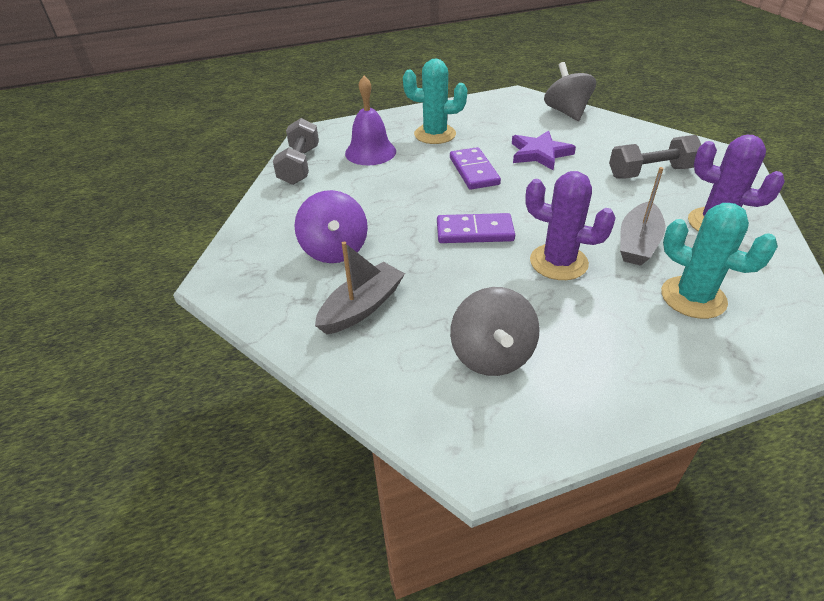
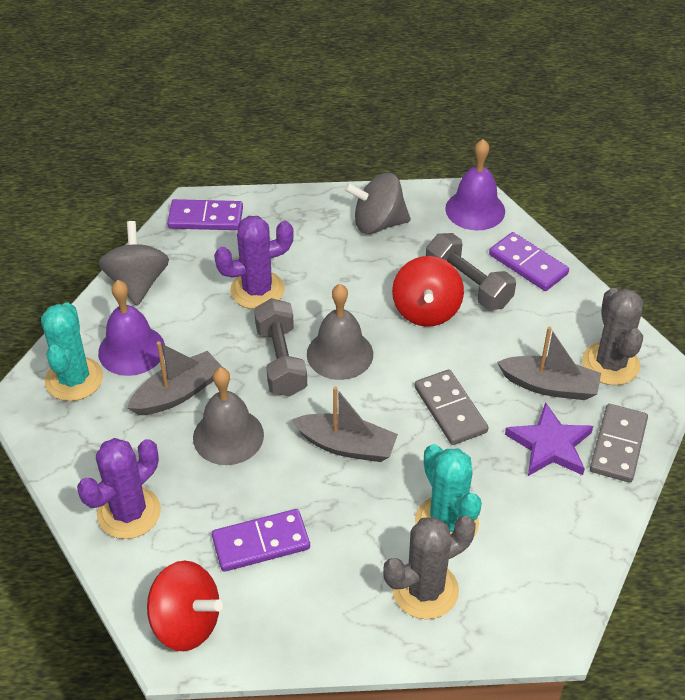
grey bell: 0 -> 2
grey boat: 2 -> 3
grey cactus: 0 -> 2
grey domino: 0 -> 2
purple bell: 1 -> 2
purple domino: 2 -> 3
purple spinning top: 1 -> 0
red spinning top: 0 -> 2

